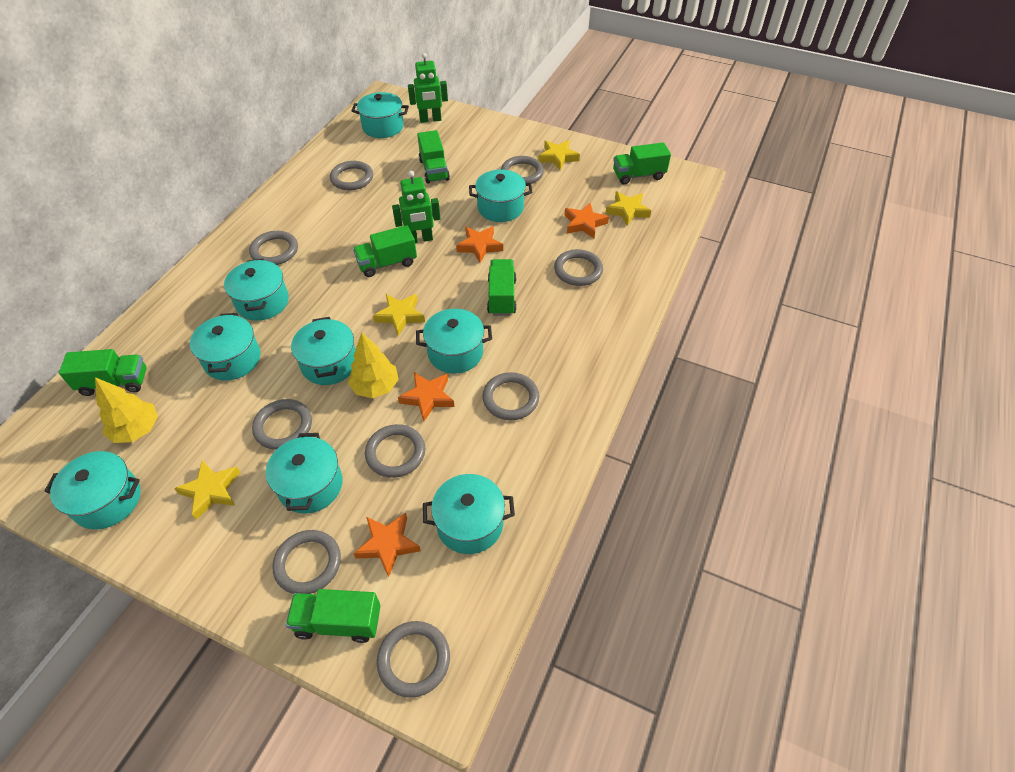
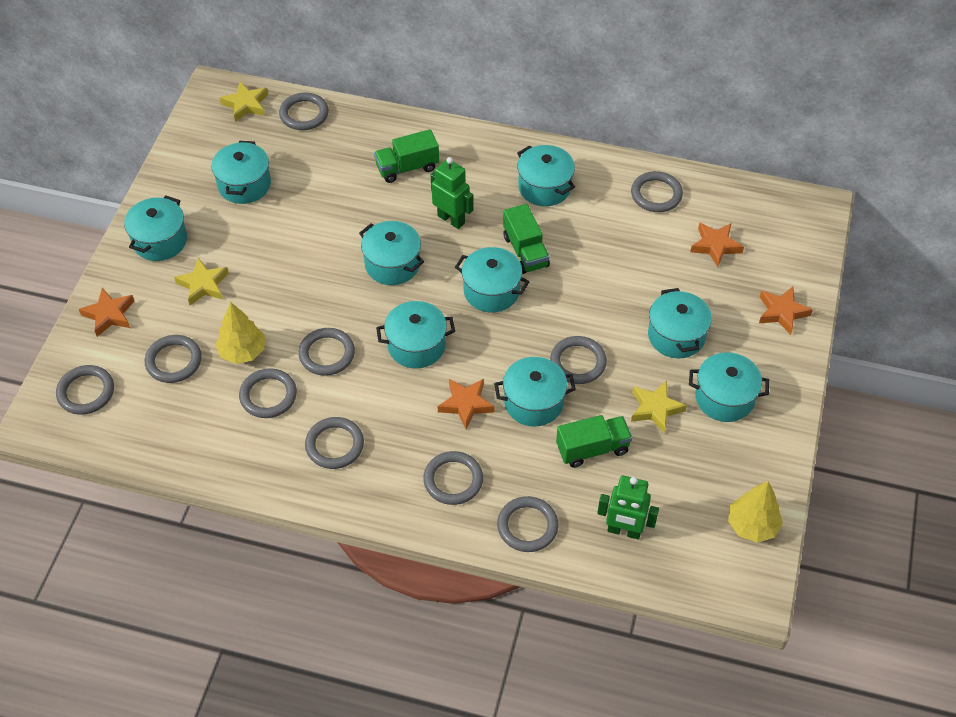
green truck: 6 -> 3
grey ring: 9 -> 10
yellow star: 4 -> 3

